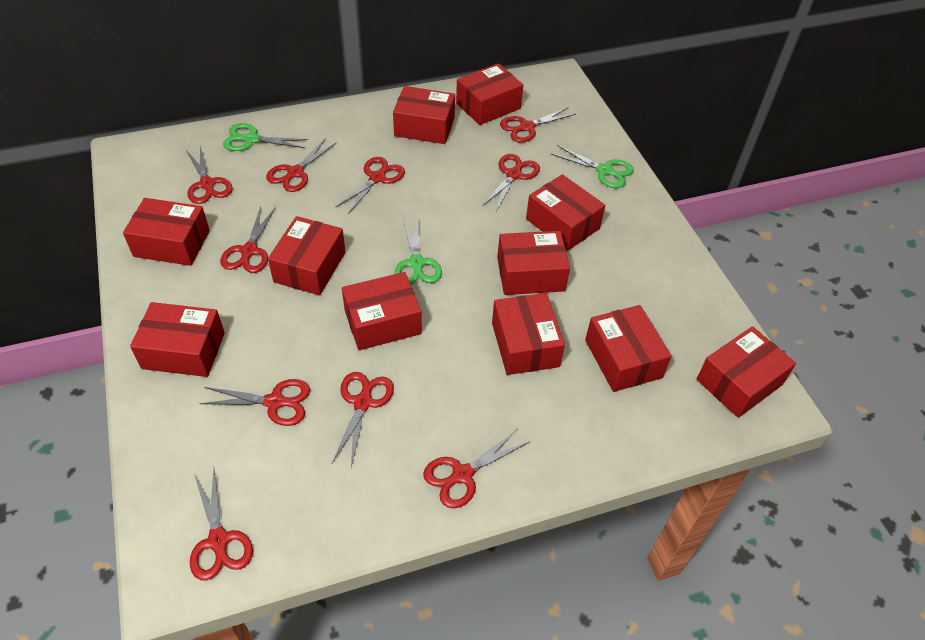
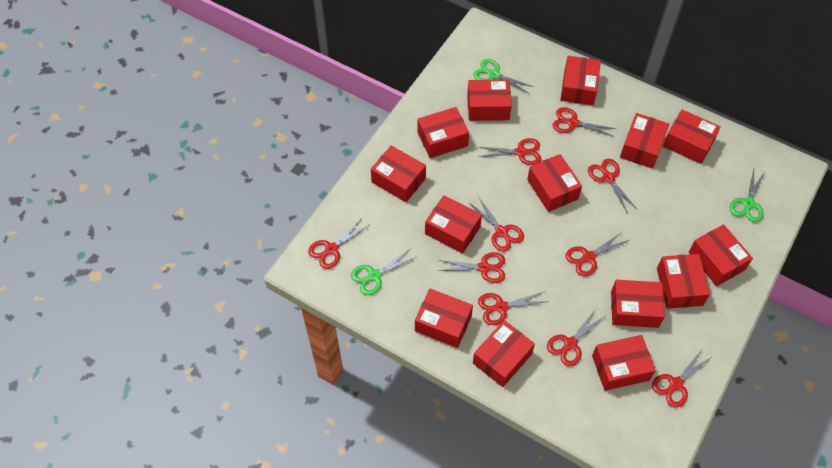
red box: 11 -> 14

